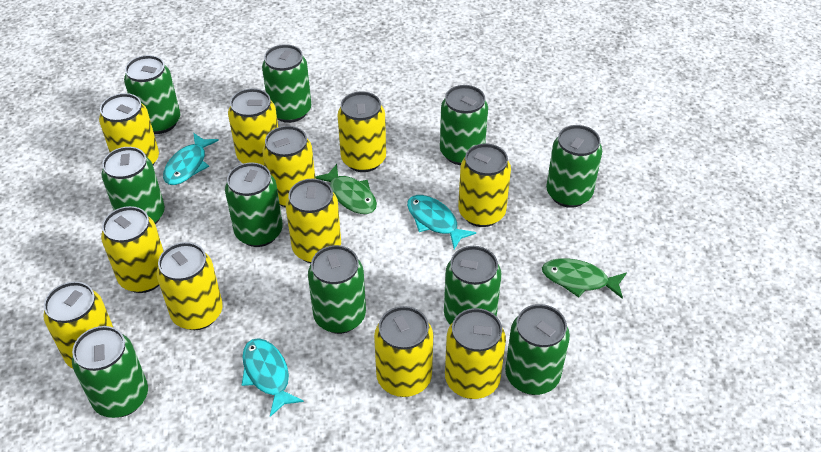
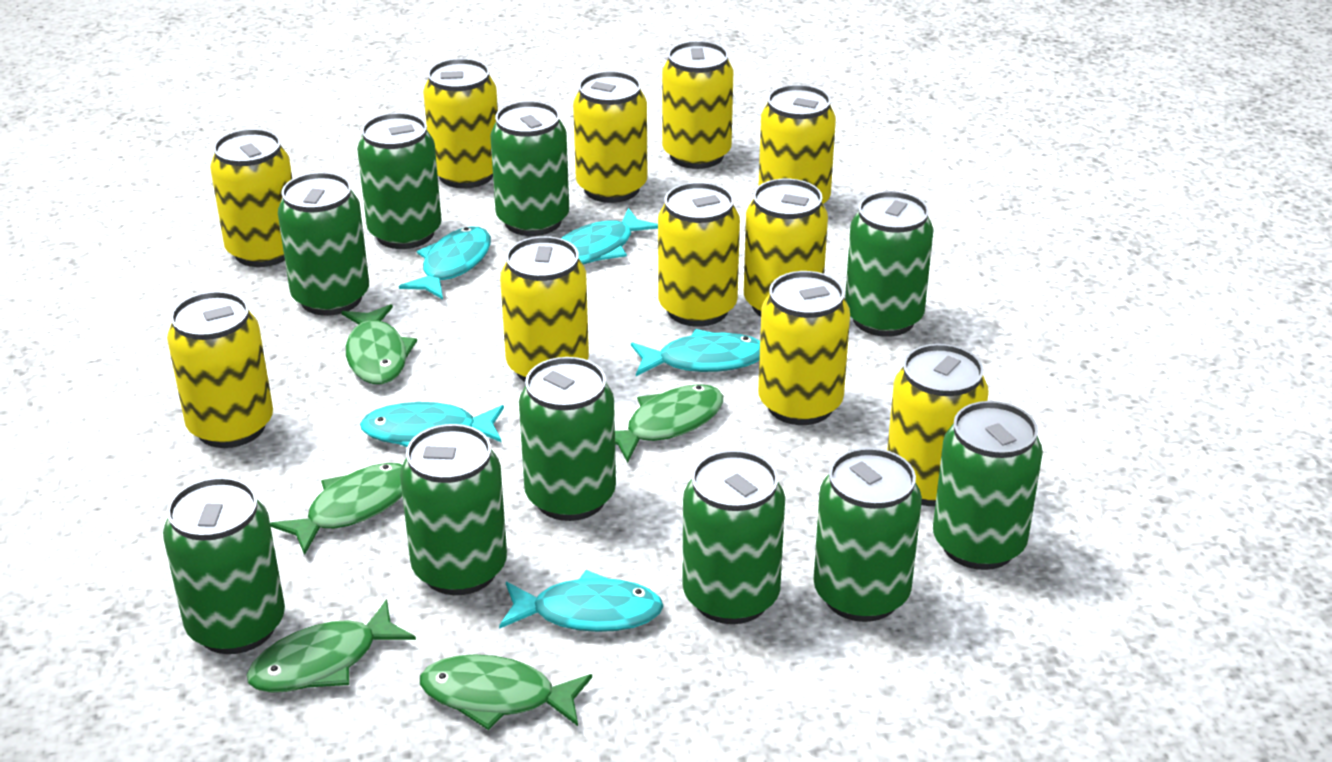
green fish: 2 -> 5
turquoise fish: 3 -> 5

